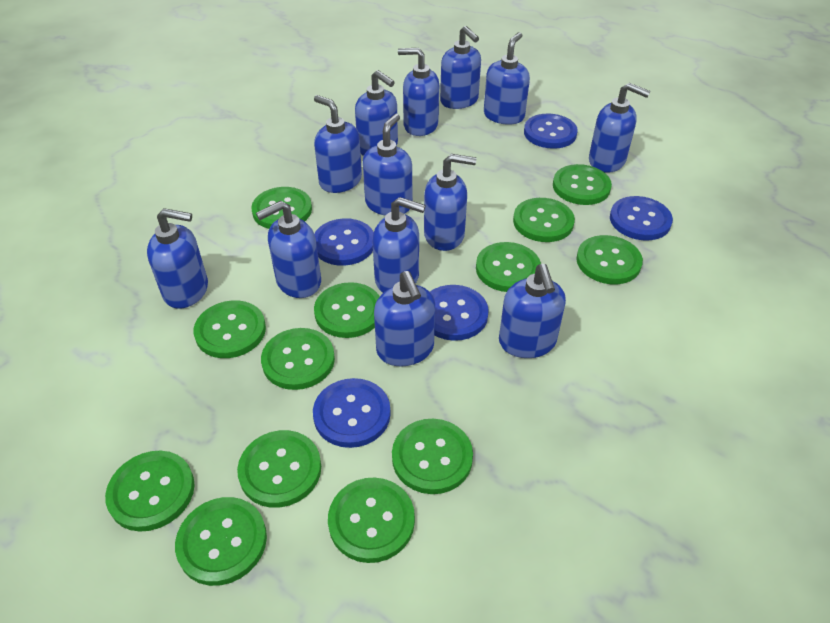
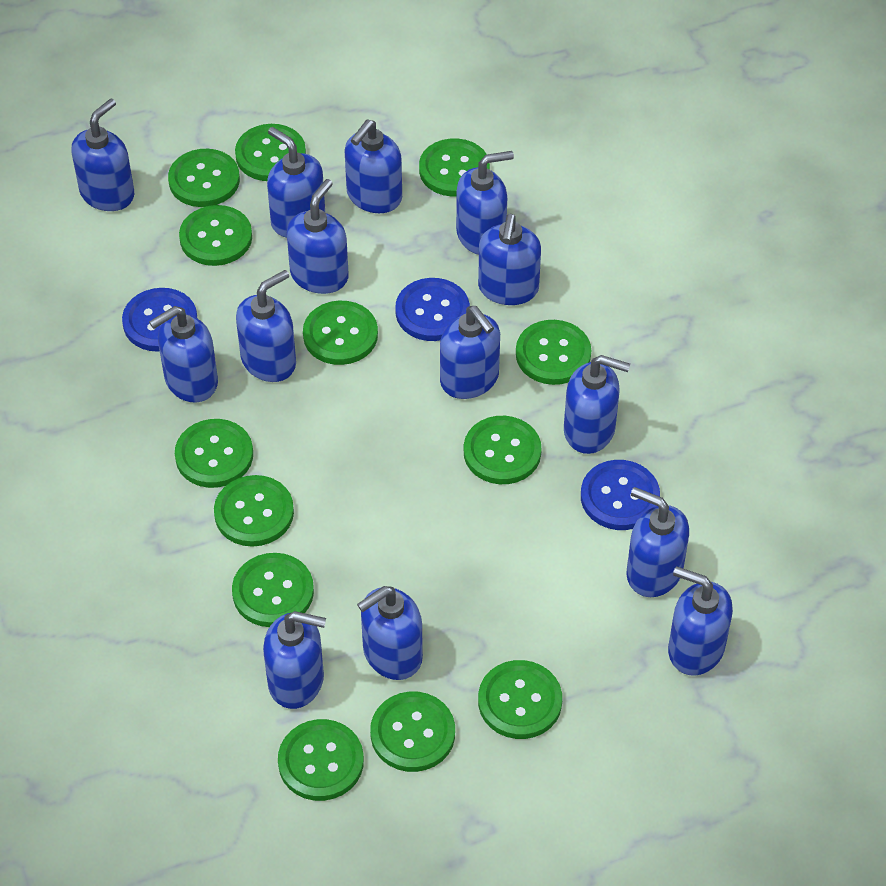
blue button: 5 -> 3
blue soap dispenser: 13 -> 14

